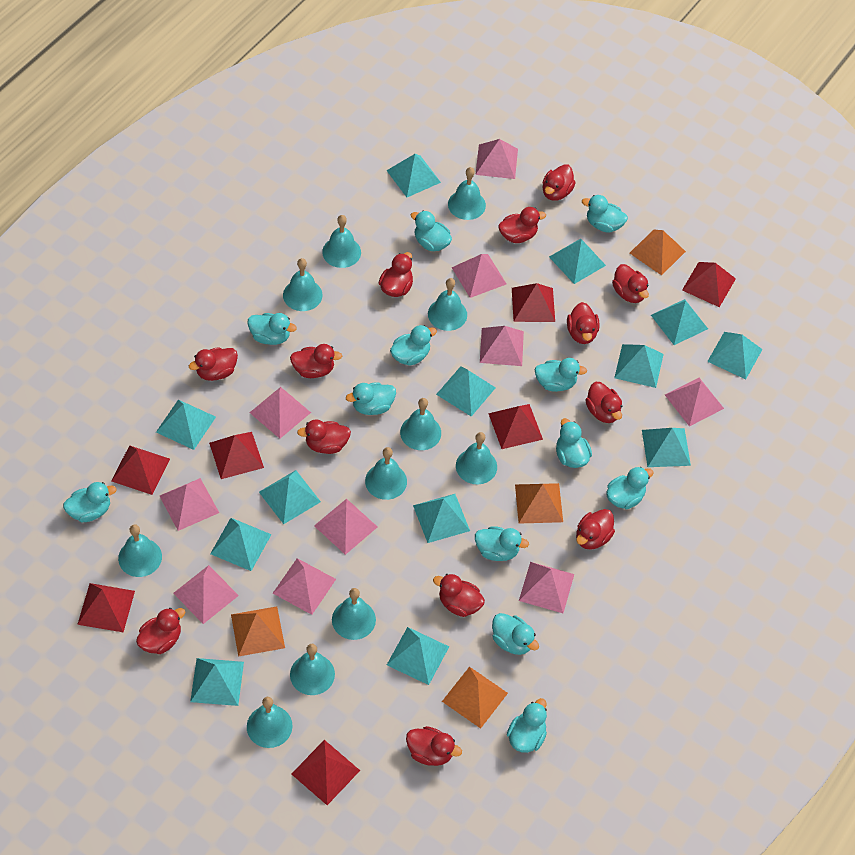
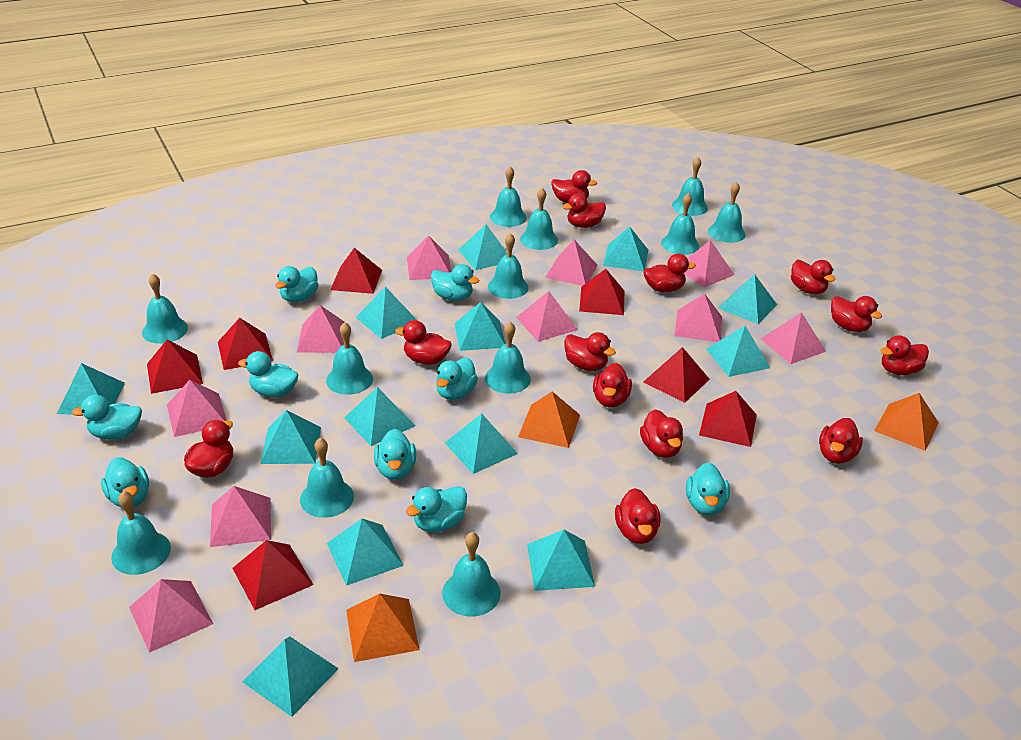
orange pyramid: 4 -> 3
turquoise bell: 11 -> 12
turquoise duck: 12 -> 9

